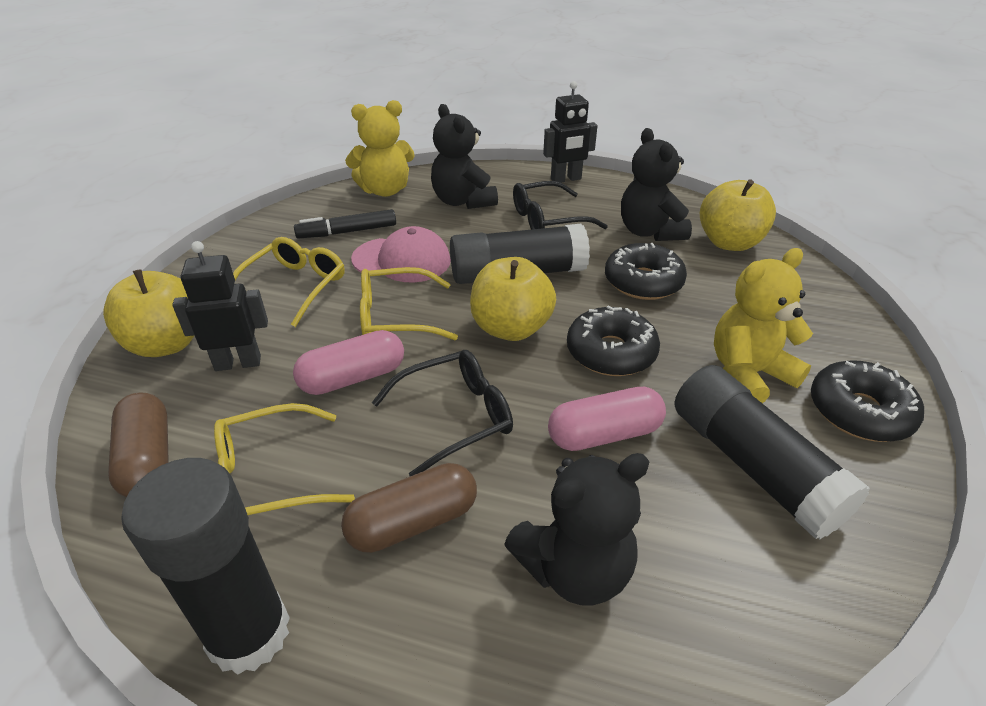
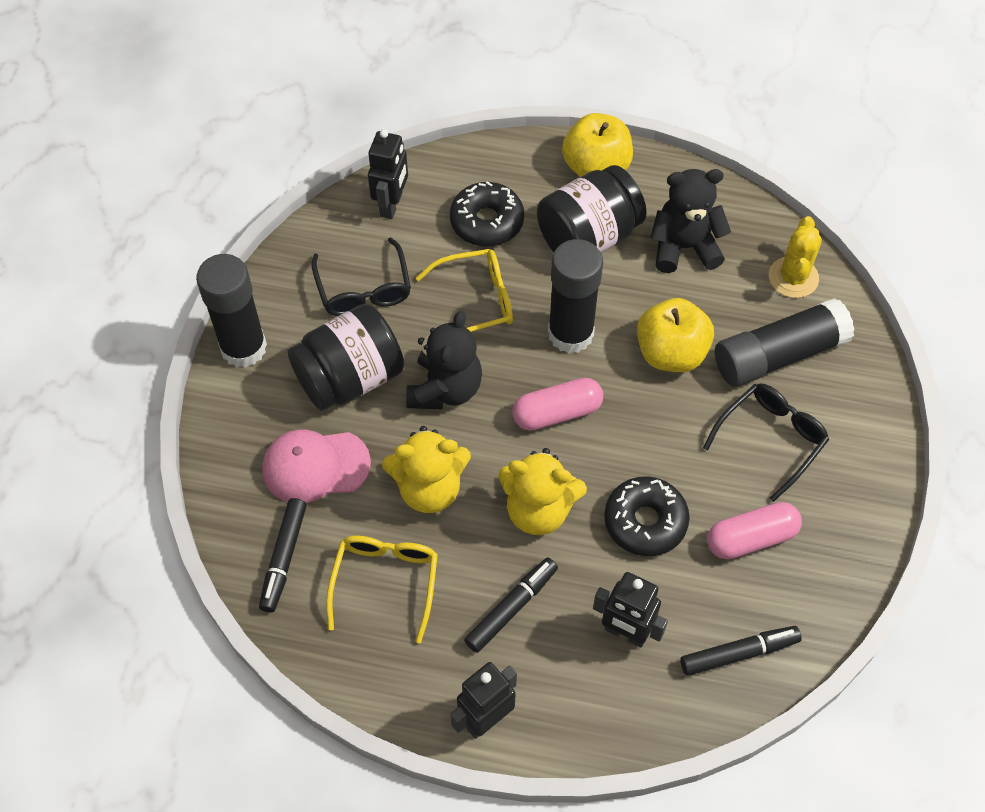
black donut: 3 -> 2
black jar: 0 -> 2
black marker: 1 -> 3
black robot: 2 -> 3
black teddy bear: 3 -> 2
brown capsule: 2 -> 0
yellow apple: 3 -> 2
yellow cactus: 0 -> 1
yellow glasses: 3 -> 2

